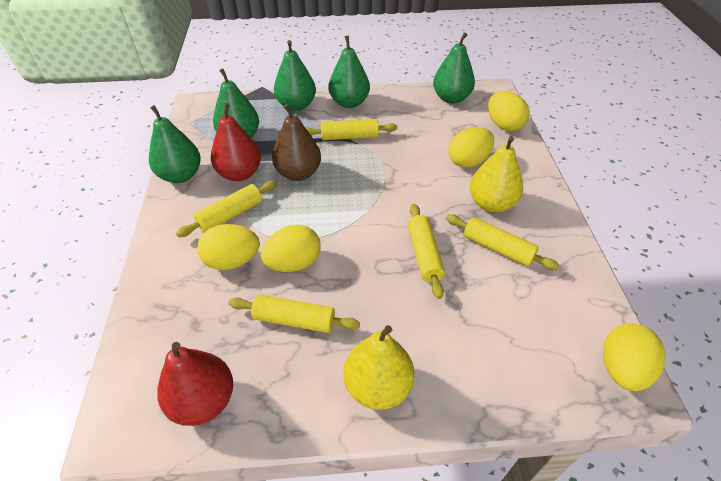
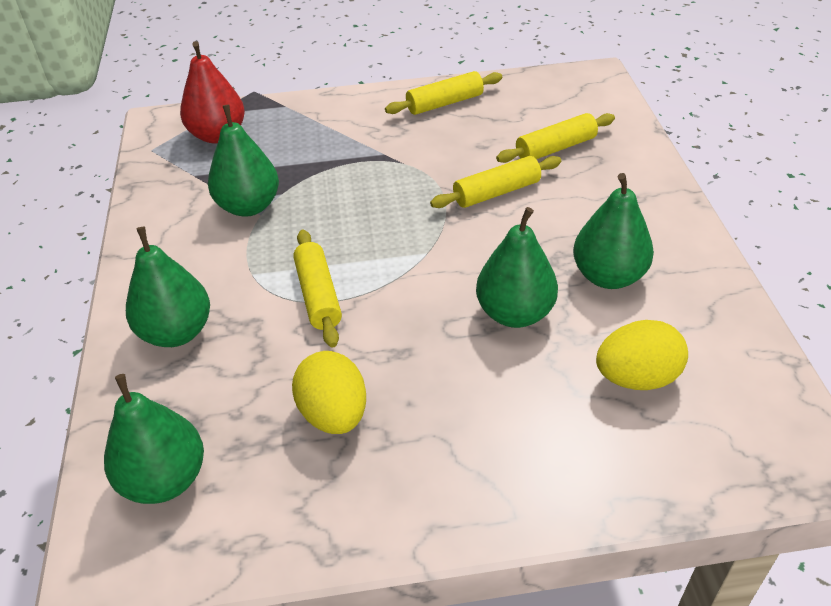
brown pear: 1 -> 0
red pear: 2 -> 1
yellow egg: 5 -> 2
yellow pear: 2 -> 0
yellow rolling pin: 5 -> 4

